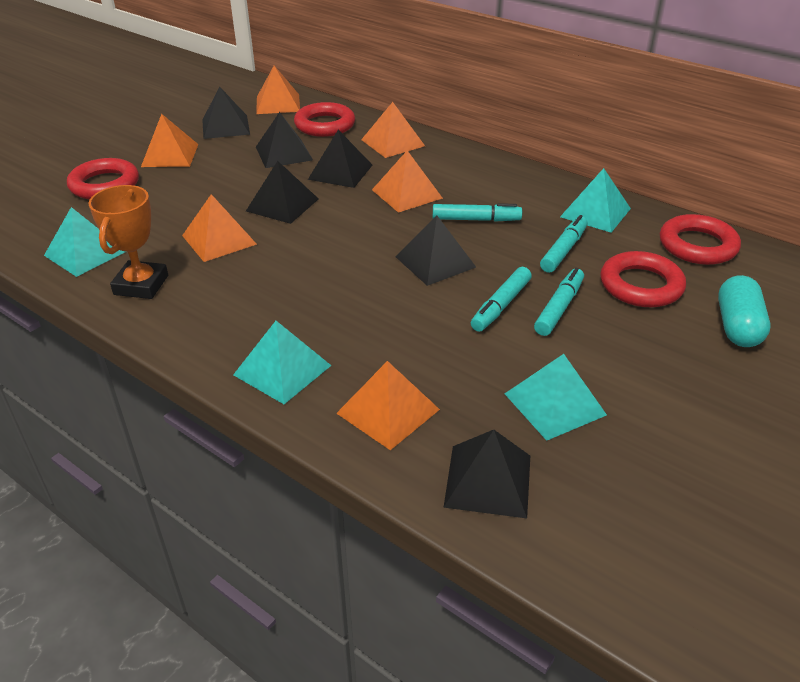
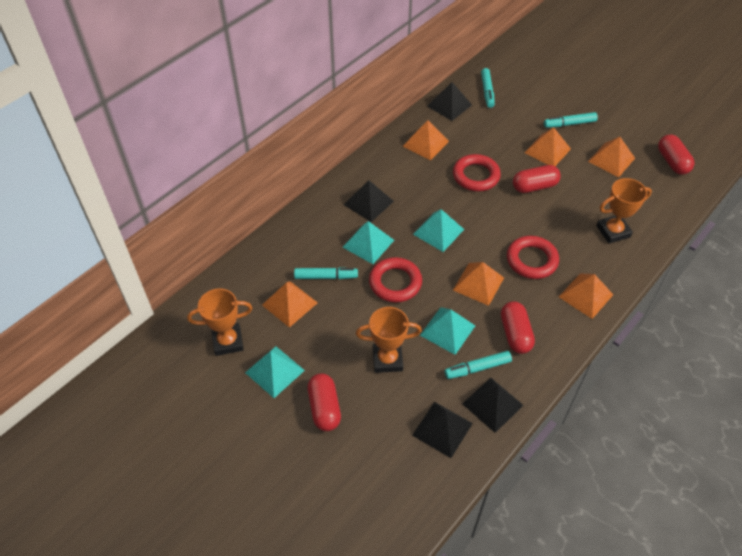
black pyramid: 6 -> 4
orange trophy: 1 -> 3
red capsule: 0 -> 4
red ring: 4 -> 3
turquoise capsule: 1 -> 0

